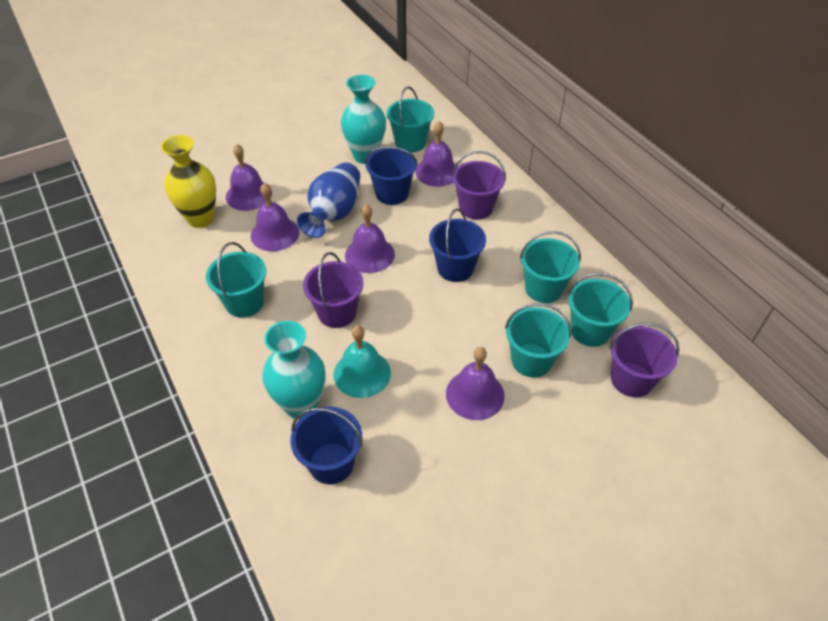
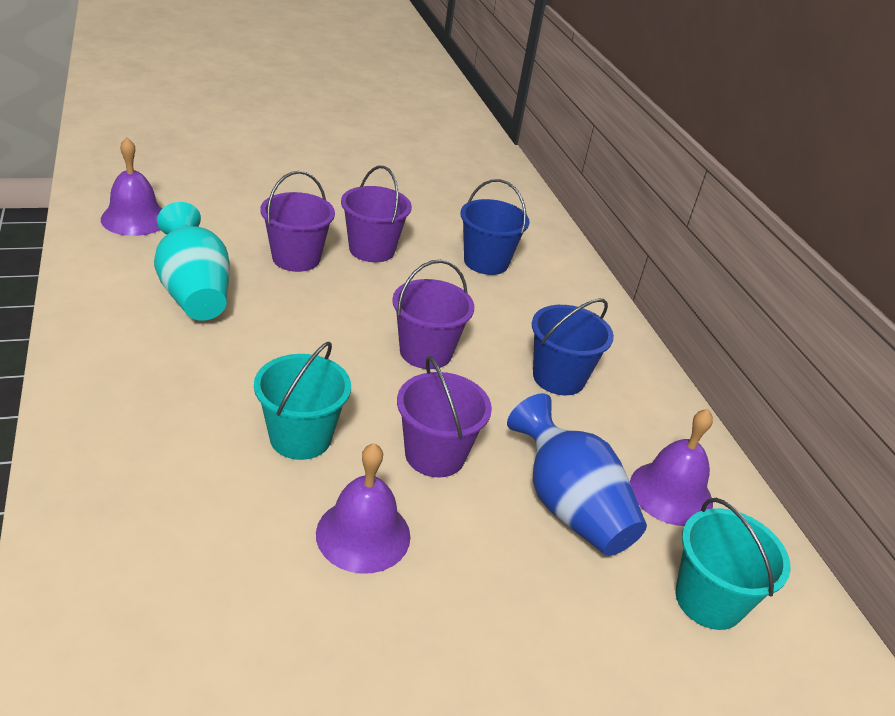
blue bucket: 3 -> 2
purple bell: 5 -> 3
purple bucket: 3 -> 4
turquoise bell: 1 -> 0
turquoise bucket: 5 -> 2
turquoise vase: 2 -> 1
yellow vase: 1 -> 0

